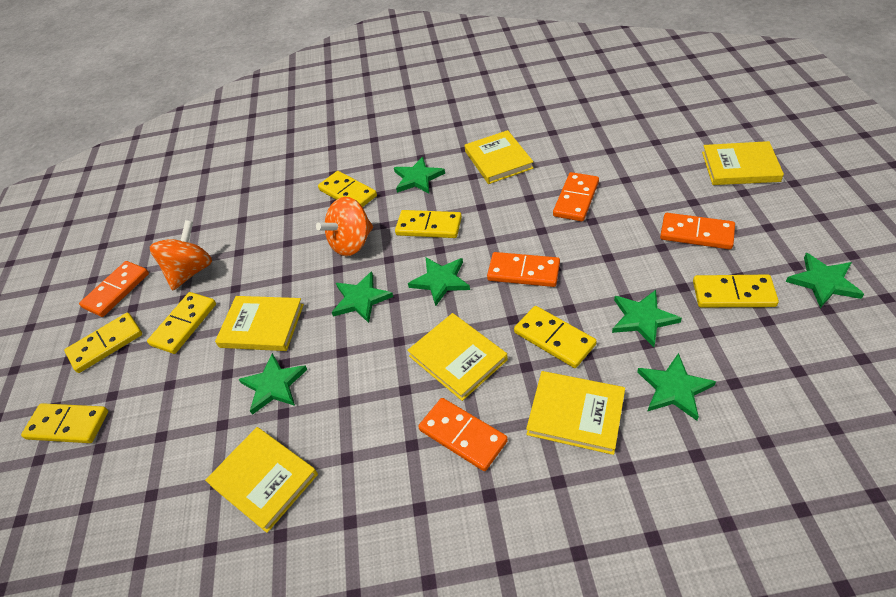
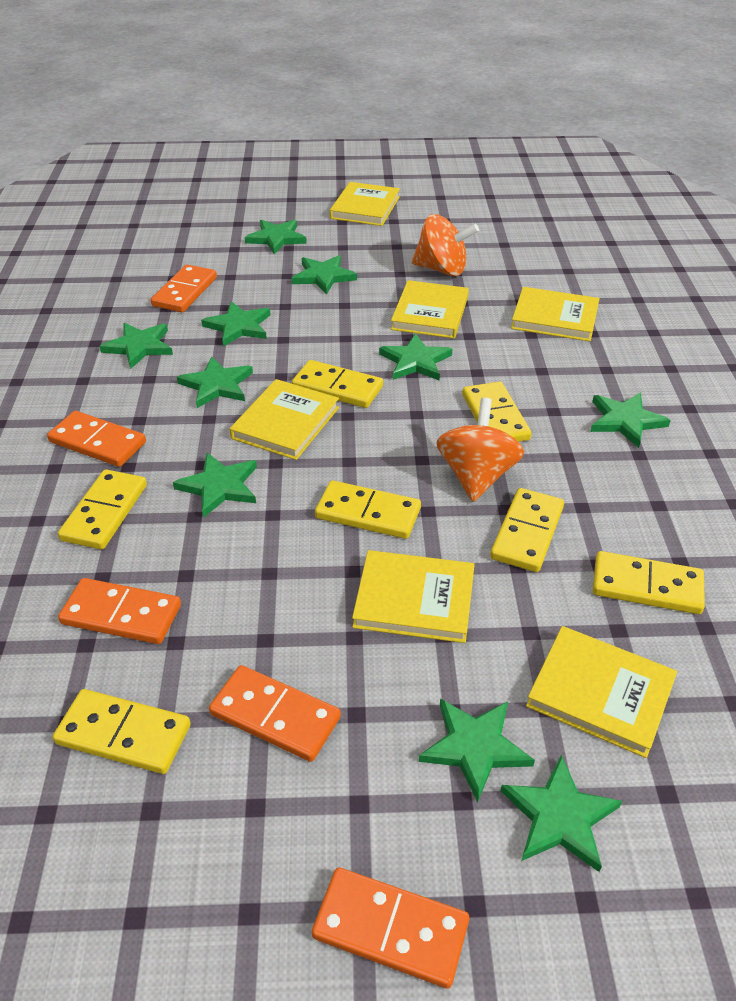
green star: 7 -> 10

